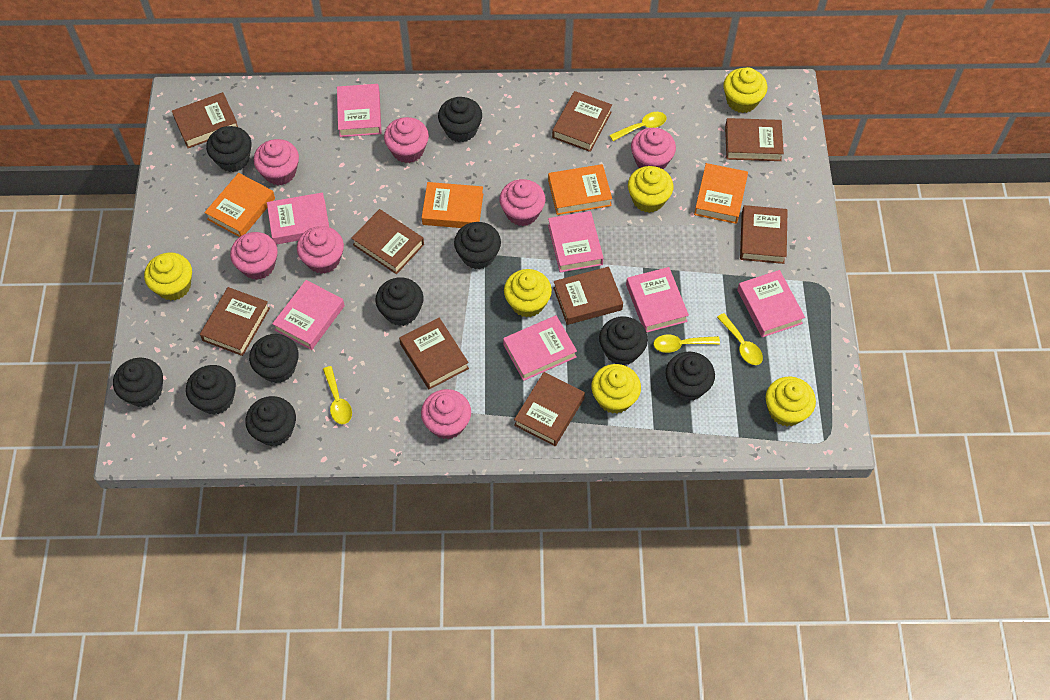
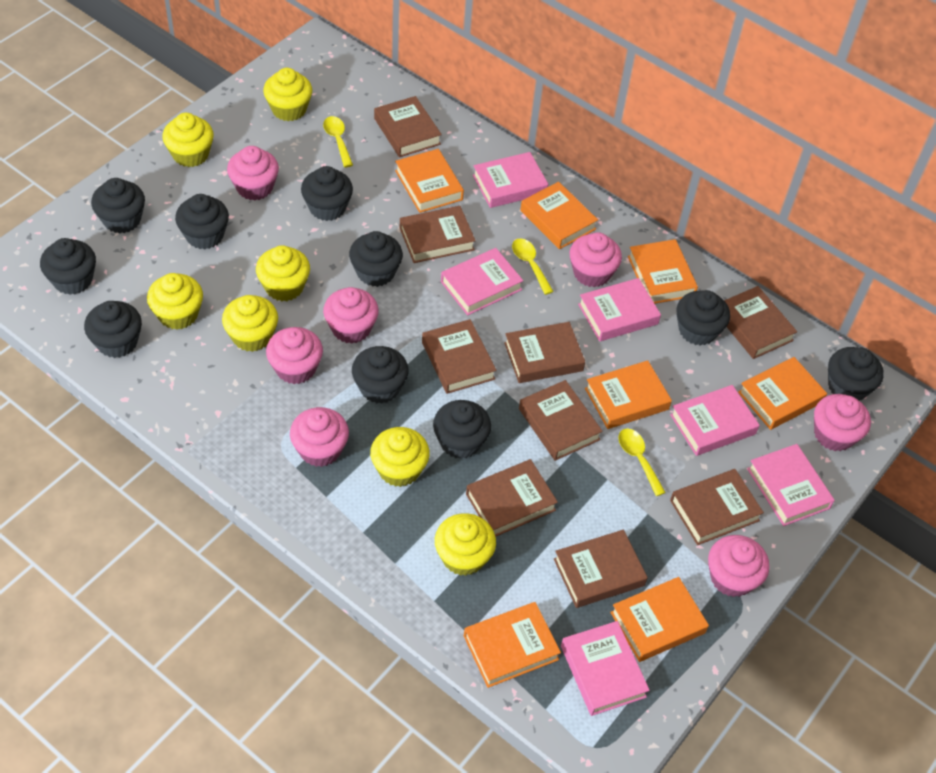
orange book: 4 -> 7
pink book: 7 -> 6
yellow cupcake: 6 -> 7
yellow spoon: 4 -> 3

